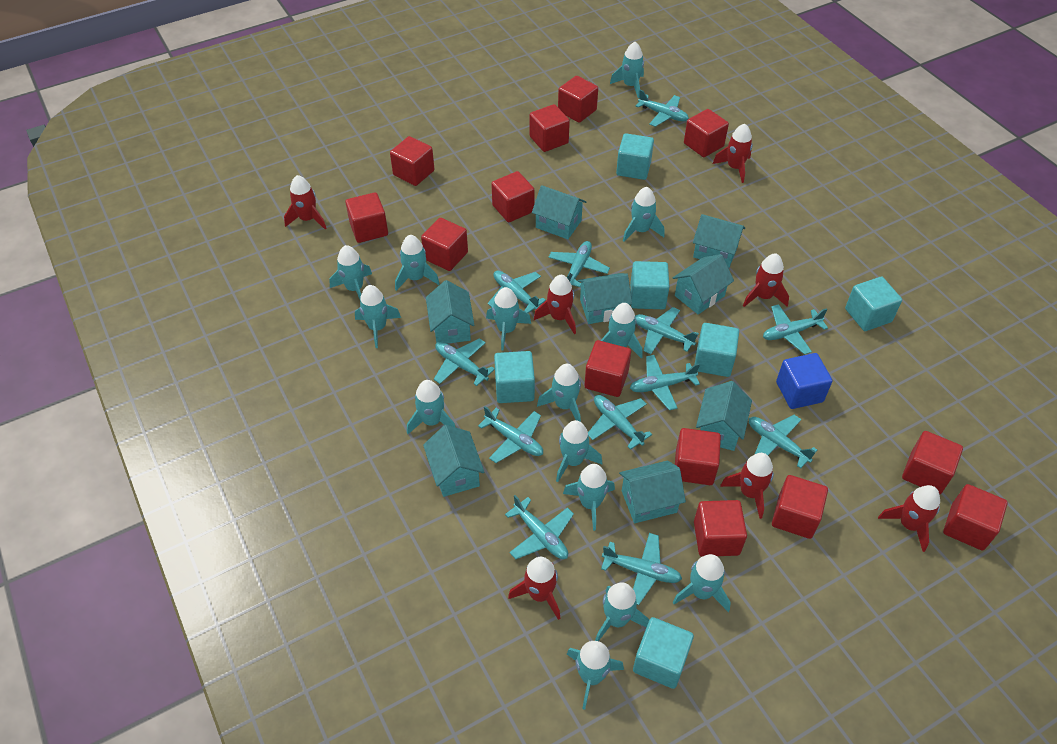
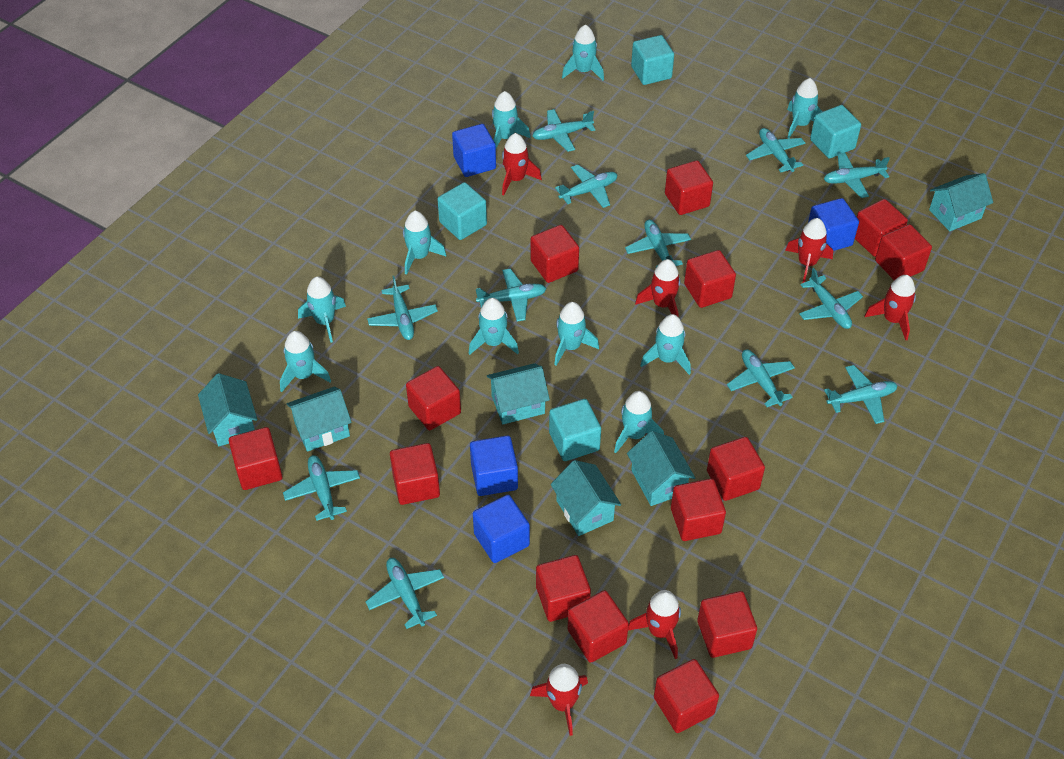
blue cube: 1 -> 4
red cube: 13 -> 14
red rocket: 7 -> 6
turquoise cube: 6 -> 4
turquoise house: 8 -> 6
turquoise rocket: 14 -> 10

